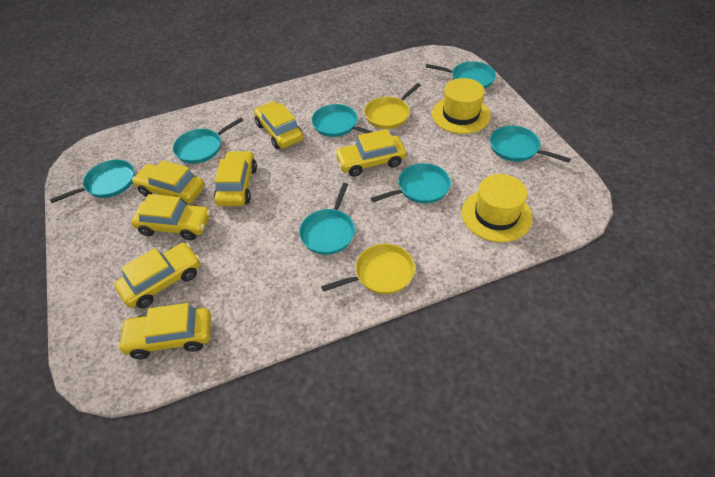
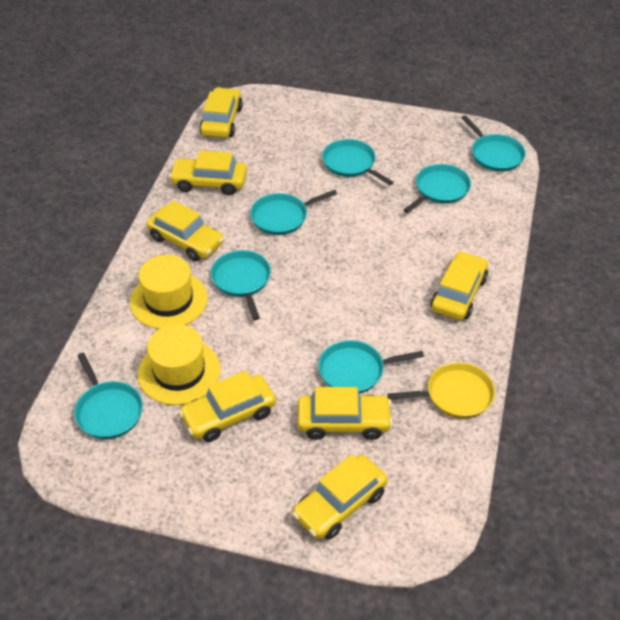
yellow pan: 2 -> 1

